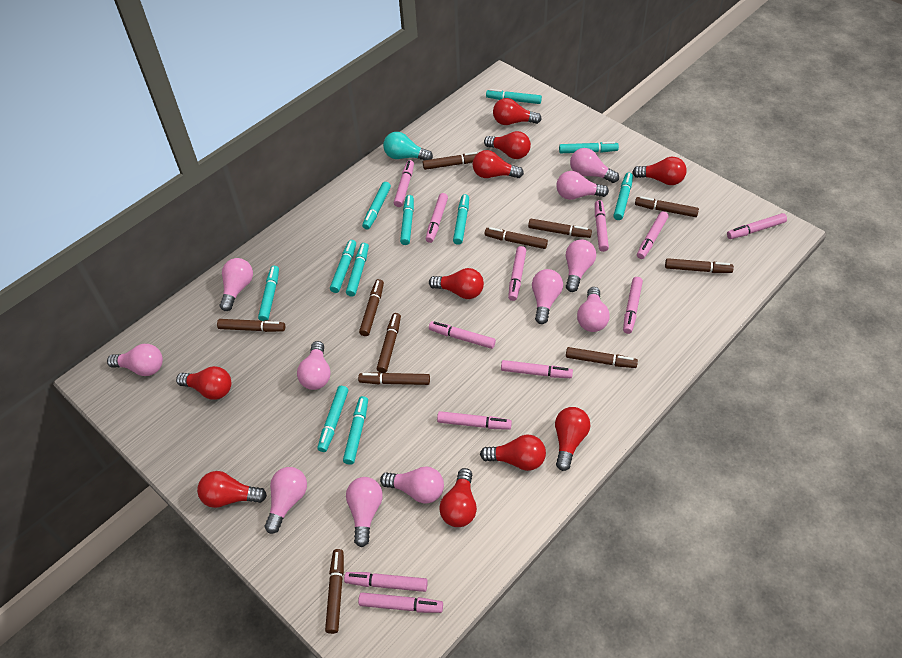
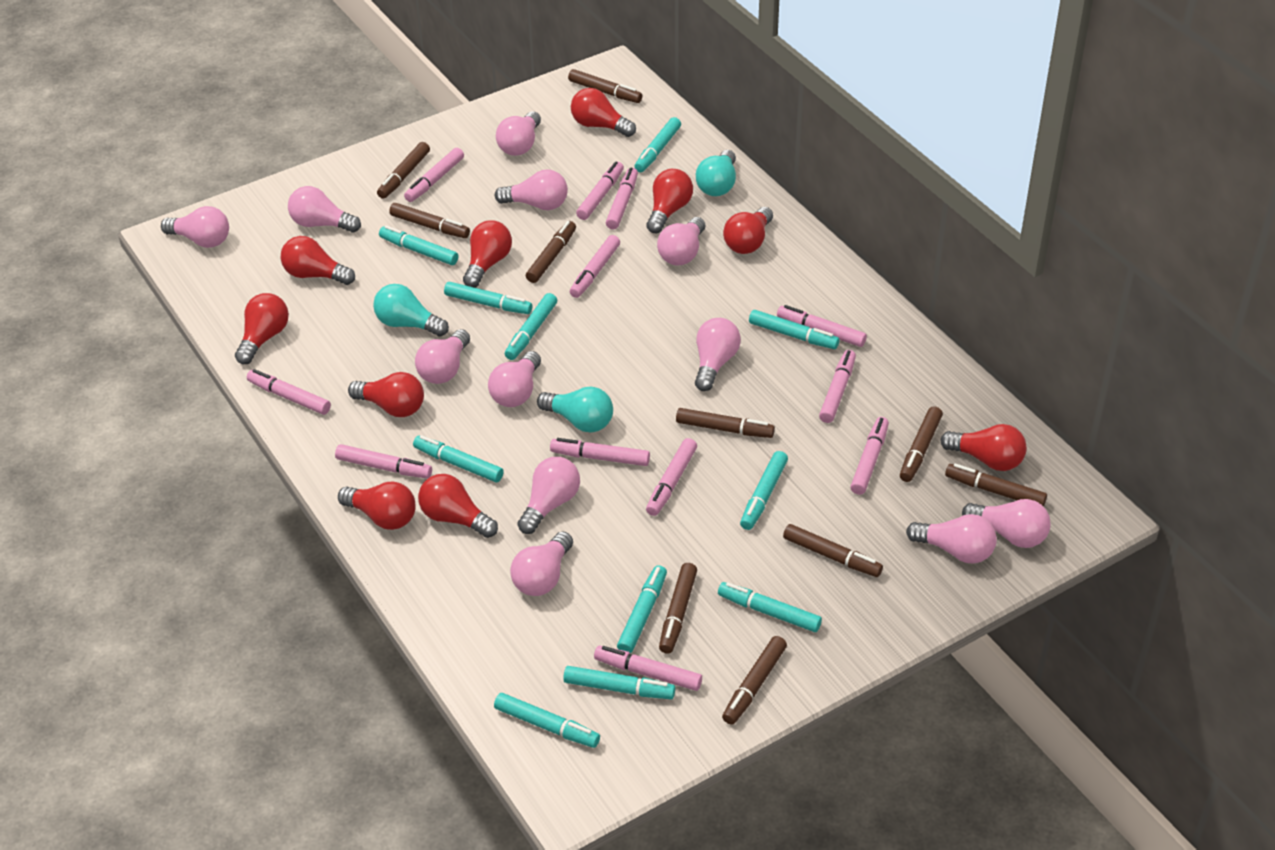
brown marker: 11 -> 10
pink light bulb: 11 -> 12
turquoise light bulb: 1 -> 3

